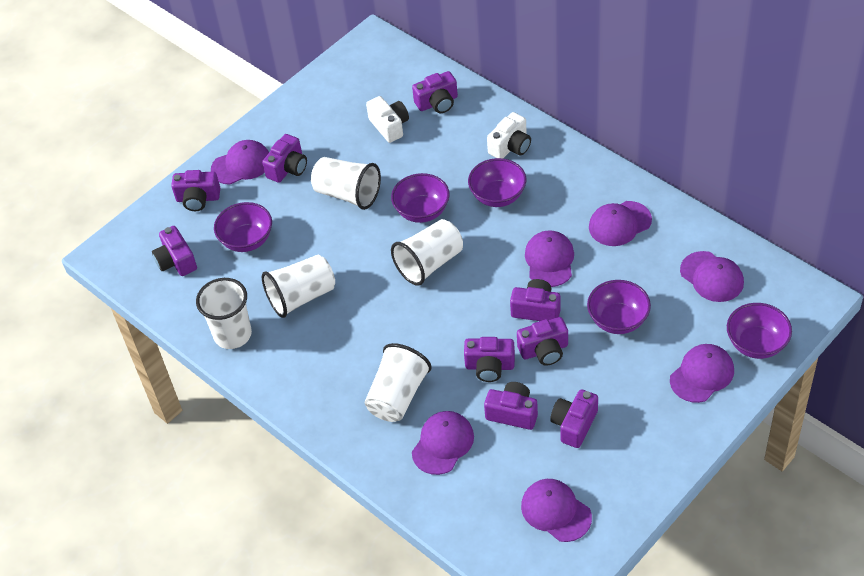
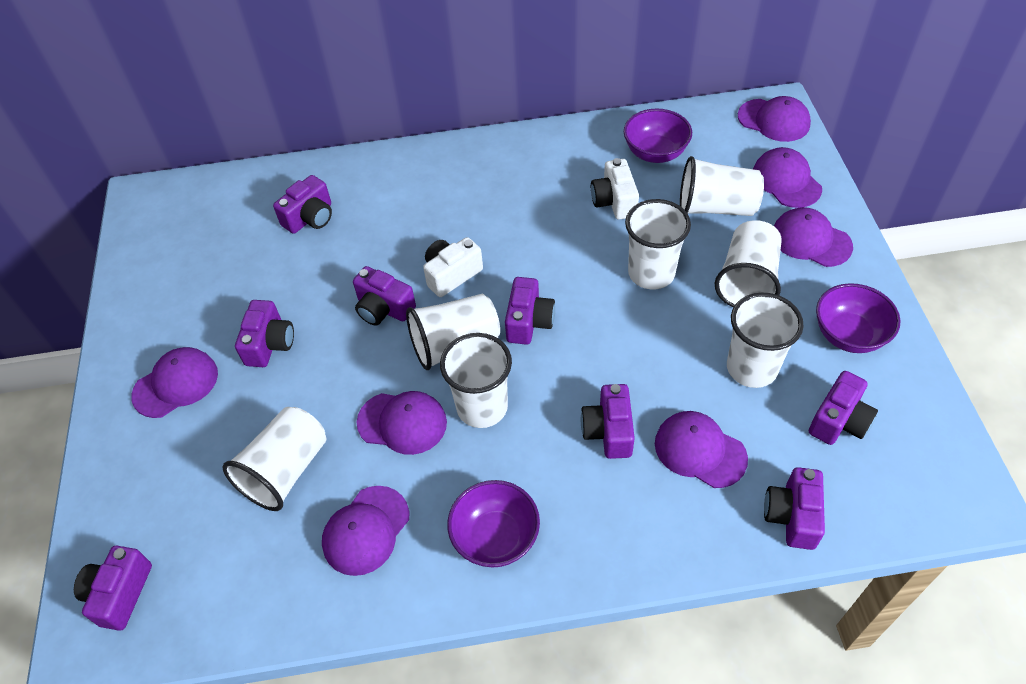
purple bowl: 5 -> 3
purple camera: 9 -> 8
white cup: 5 -> 7

